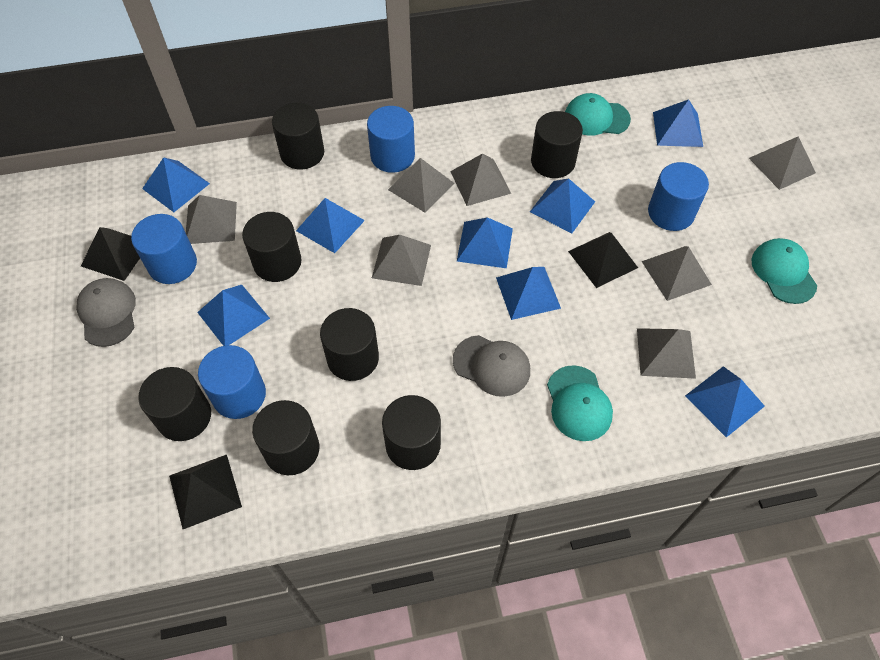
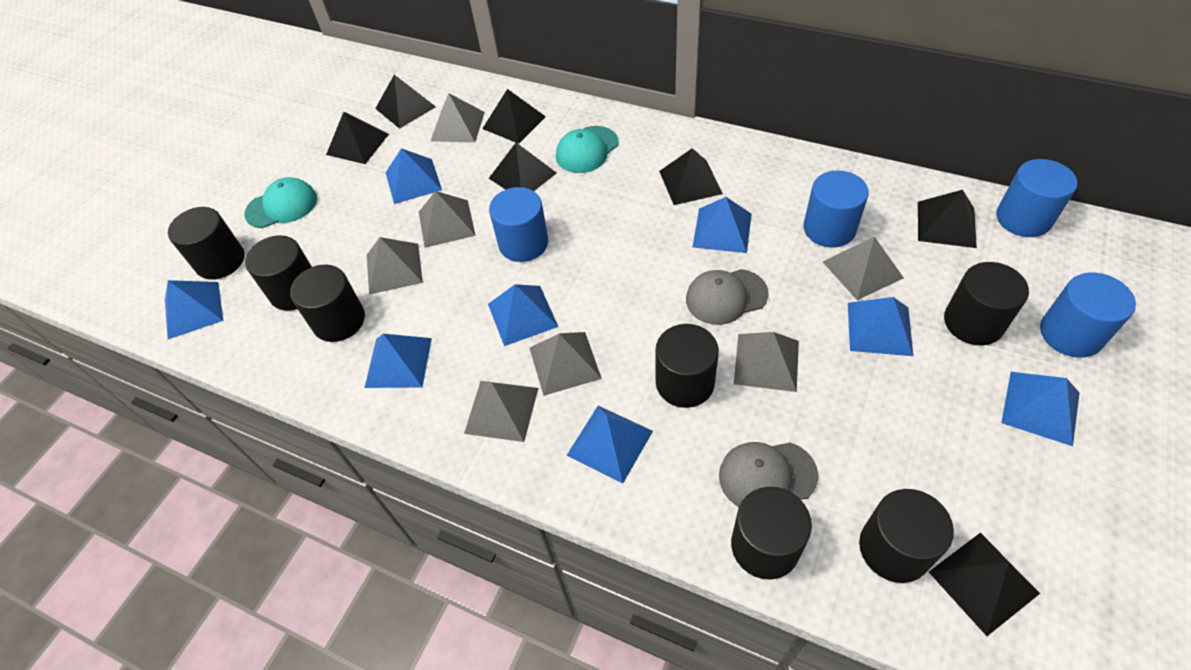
black pyramid: 3 -> 7
turquoise cap: 3 -> 2

